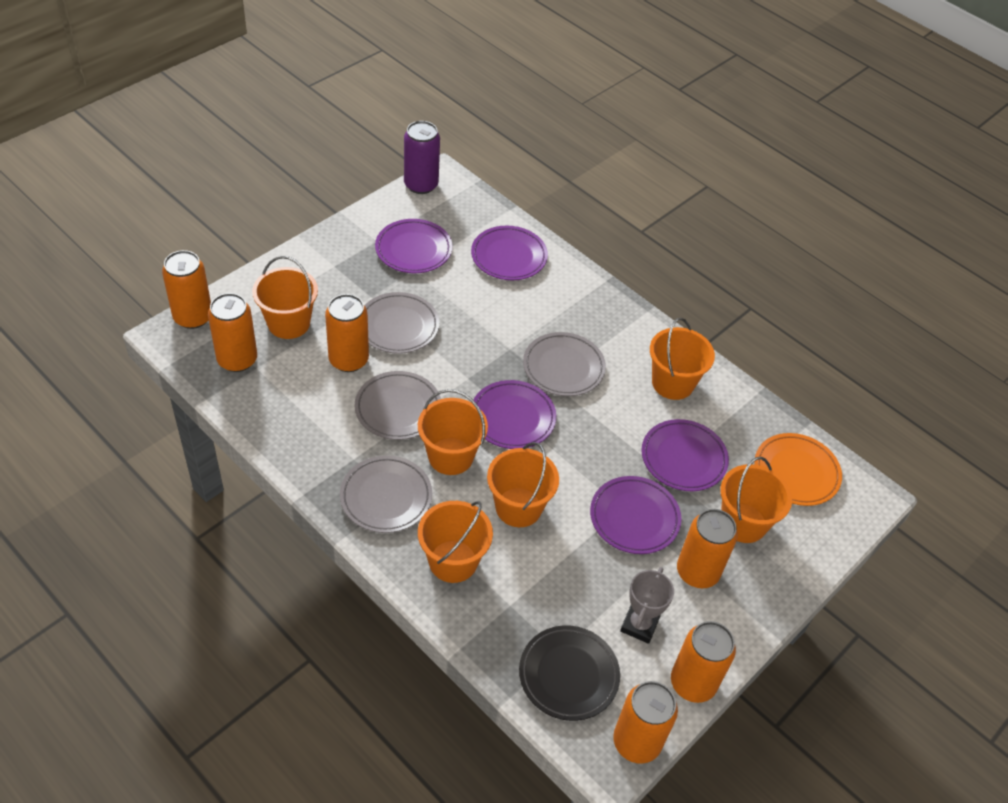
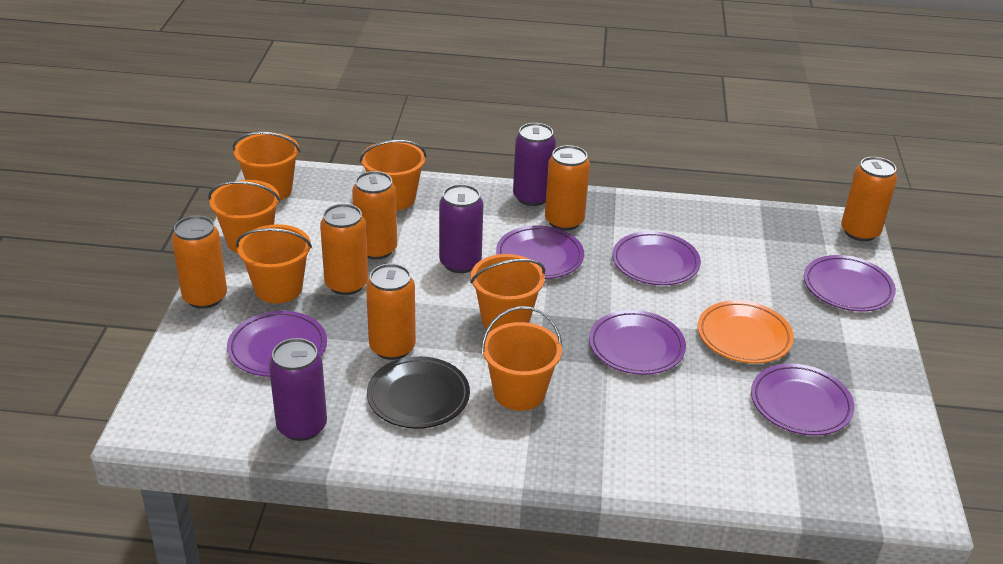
grey plate: 4 -> 0
grey trophy: 1 -> 0
purple can: 1 -> 3
purple plate: 5 -> 6

